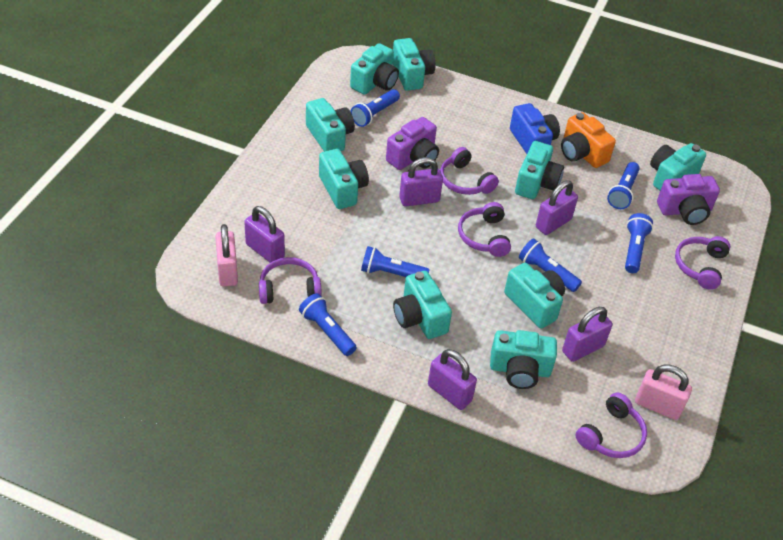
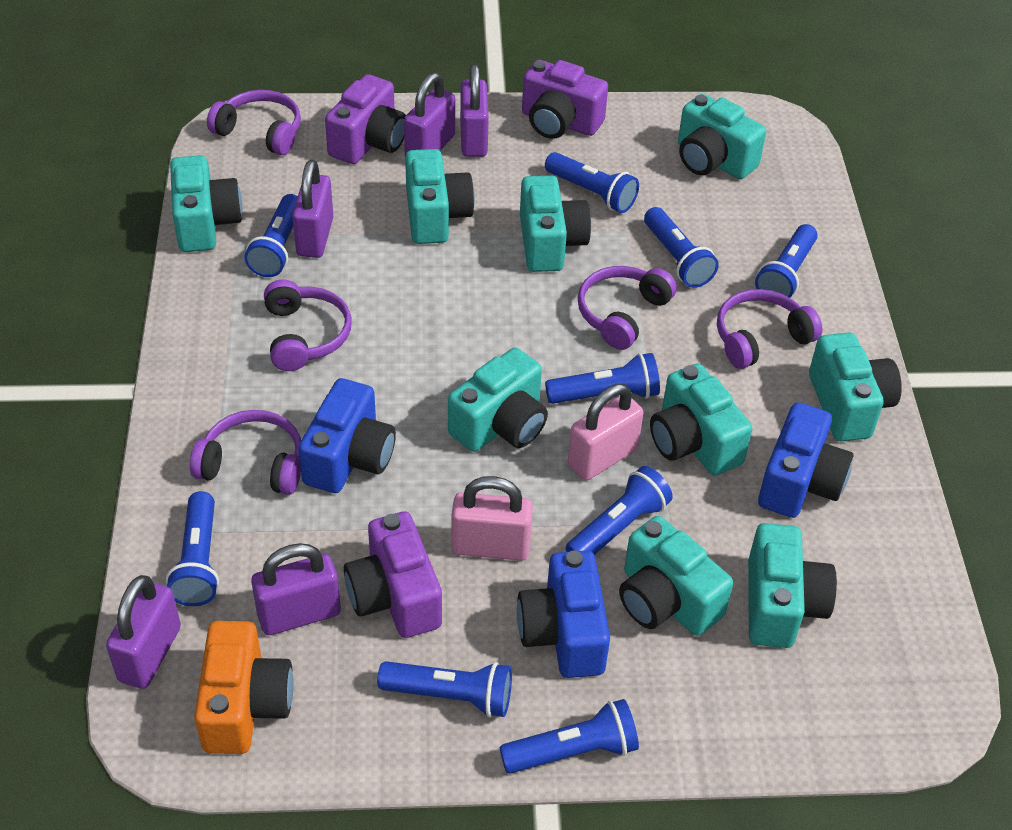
blue camera: 1 -> 3
blue flashlight: 6 -> 9
purple camera: 2 -> 3

